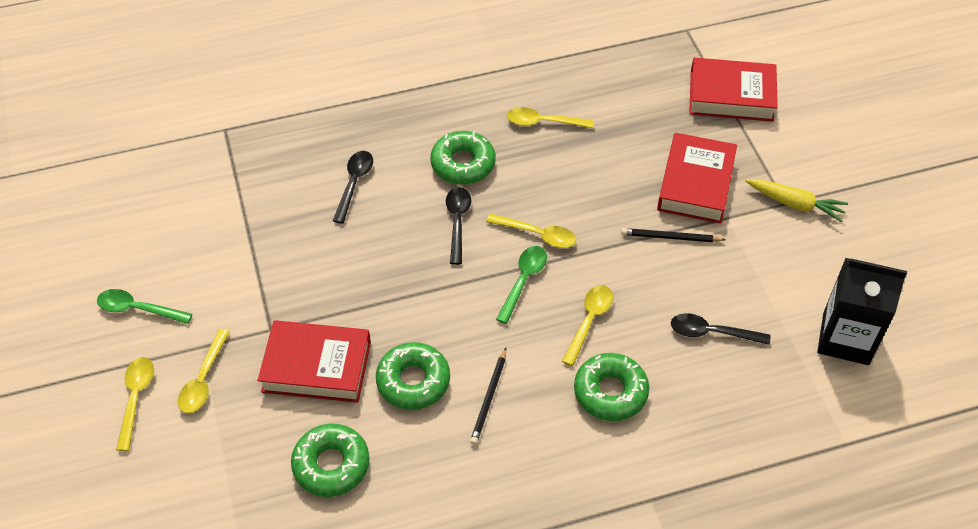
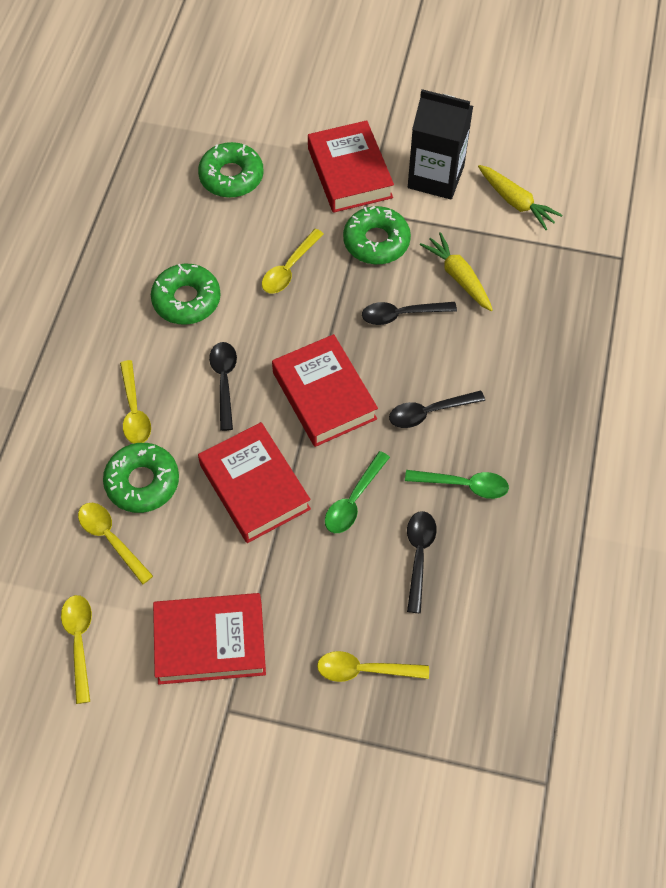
black pencil: 2 -> 0
black spoon: 3 -> 4
red book: 3 -> 4
yellow carrot: 1 -> 2

